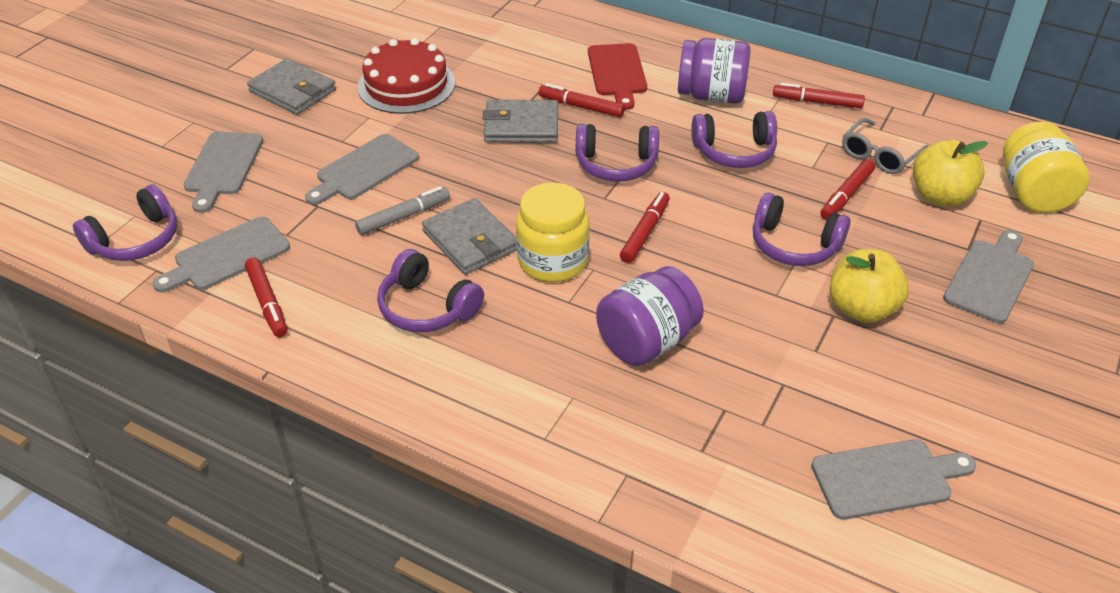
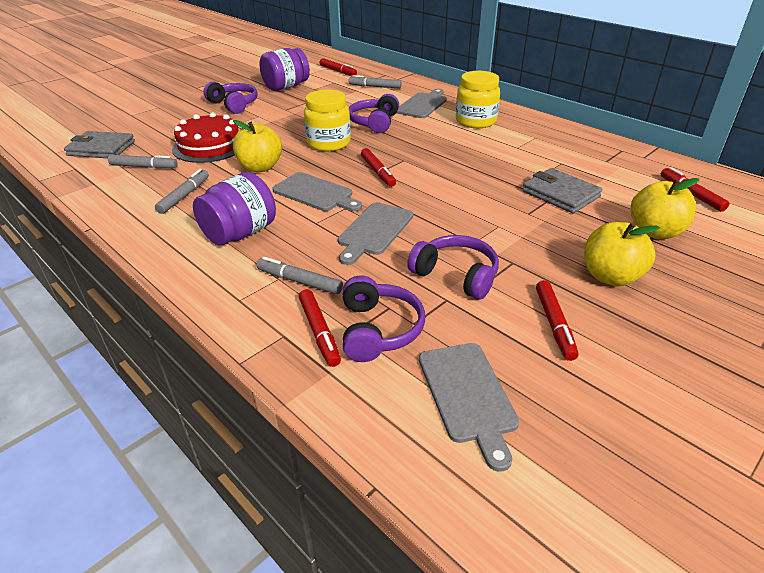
grey cutting board: 5 -> 4
grey glasses: 1 -> 0
grey marker: 1 -> 4
grey wallet: 3 -> 2
purple headphones: 5 -> 4
red cutting board: 1 -> 0
yellow apple: 2 -> 3

